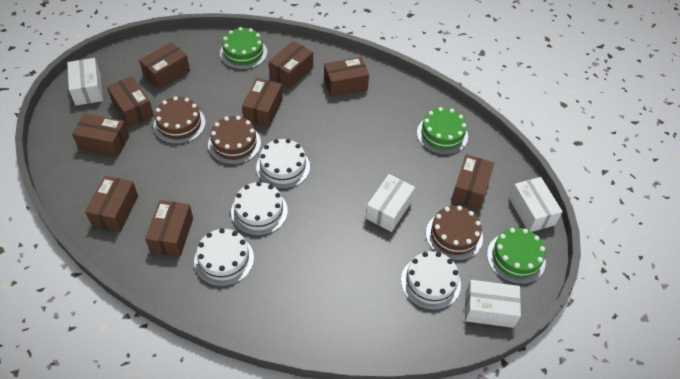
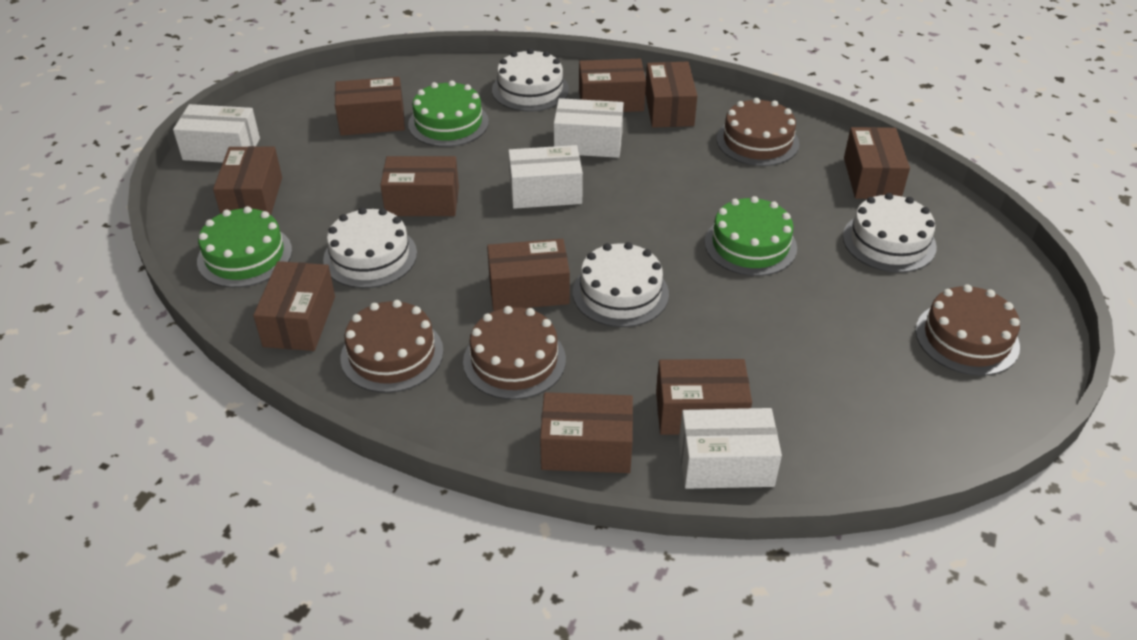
brown box: 9 -> 10
brown cake: 3 -> 4

